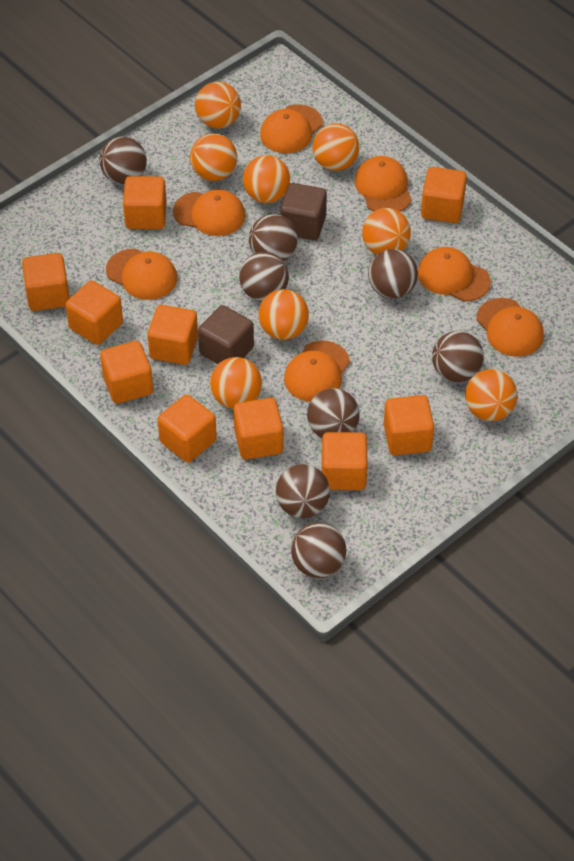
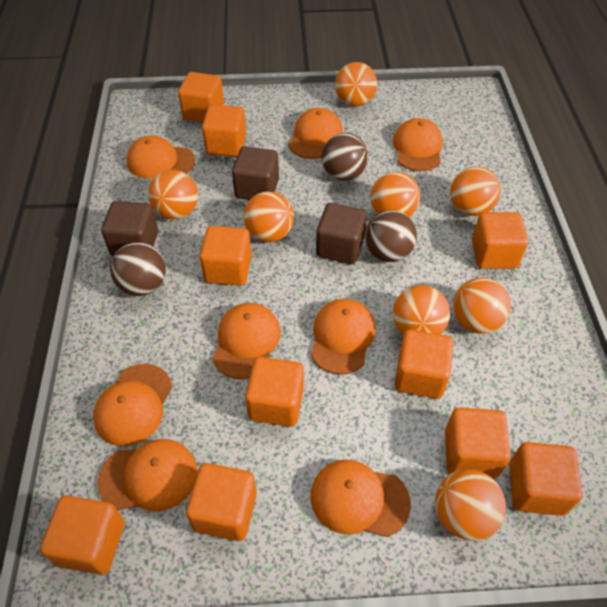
brown ball: 8 -> 3
brown cube: 2 -> 3
orange cap: 7 -> 8

